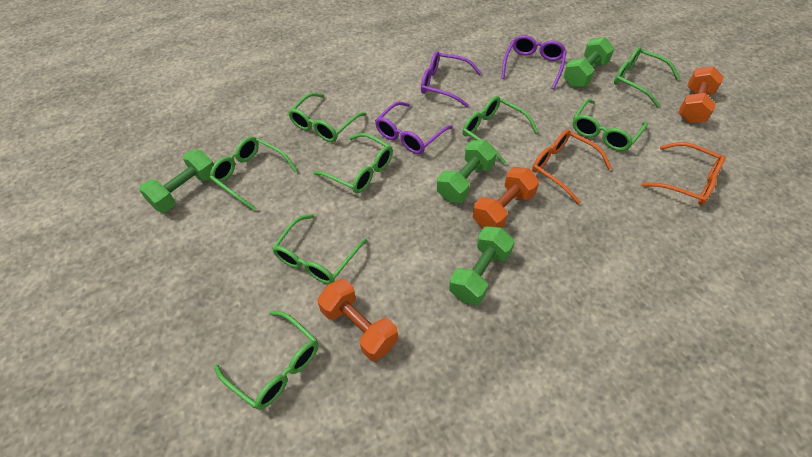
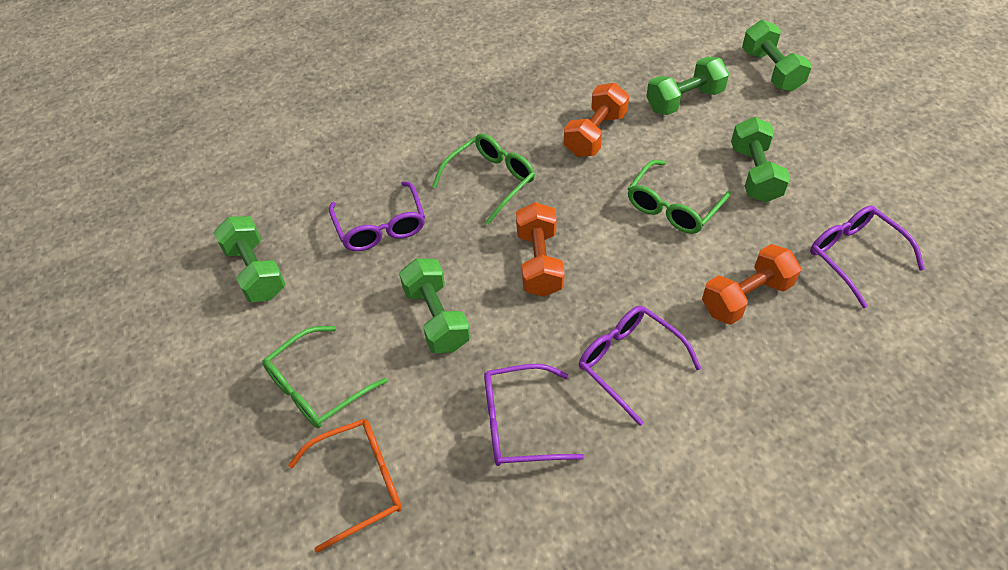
green dumbbell: 4 -> 5
green glasses: 8 -> 3
orange glasses: 2 -> 1
purple glasses: 3 -> 4

